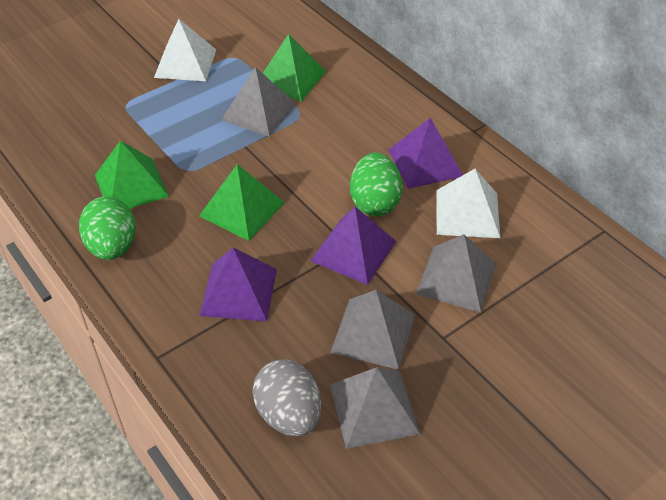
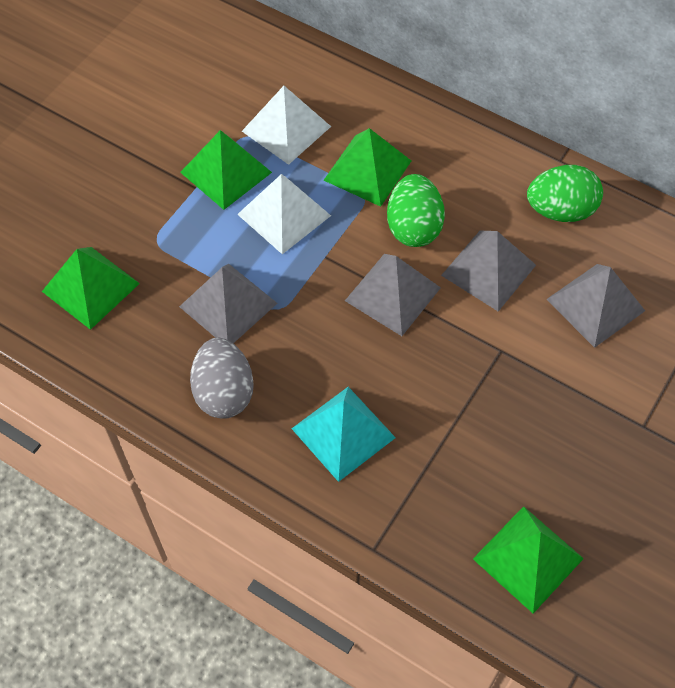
green pyramid: 3 -> 4
purple pyramid: 3 -> 0
turquoise pyramid: 0 -> 1

